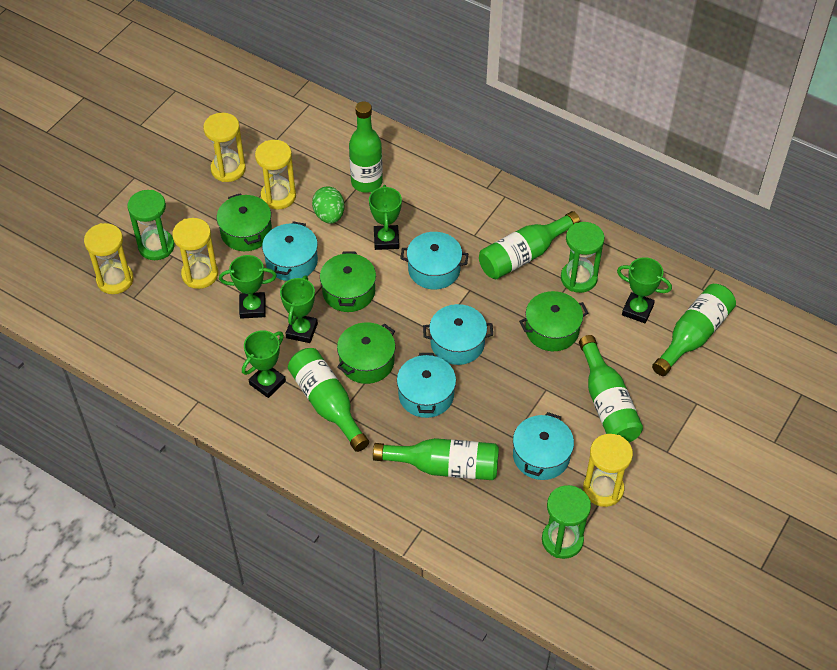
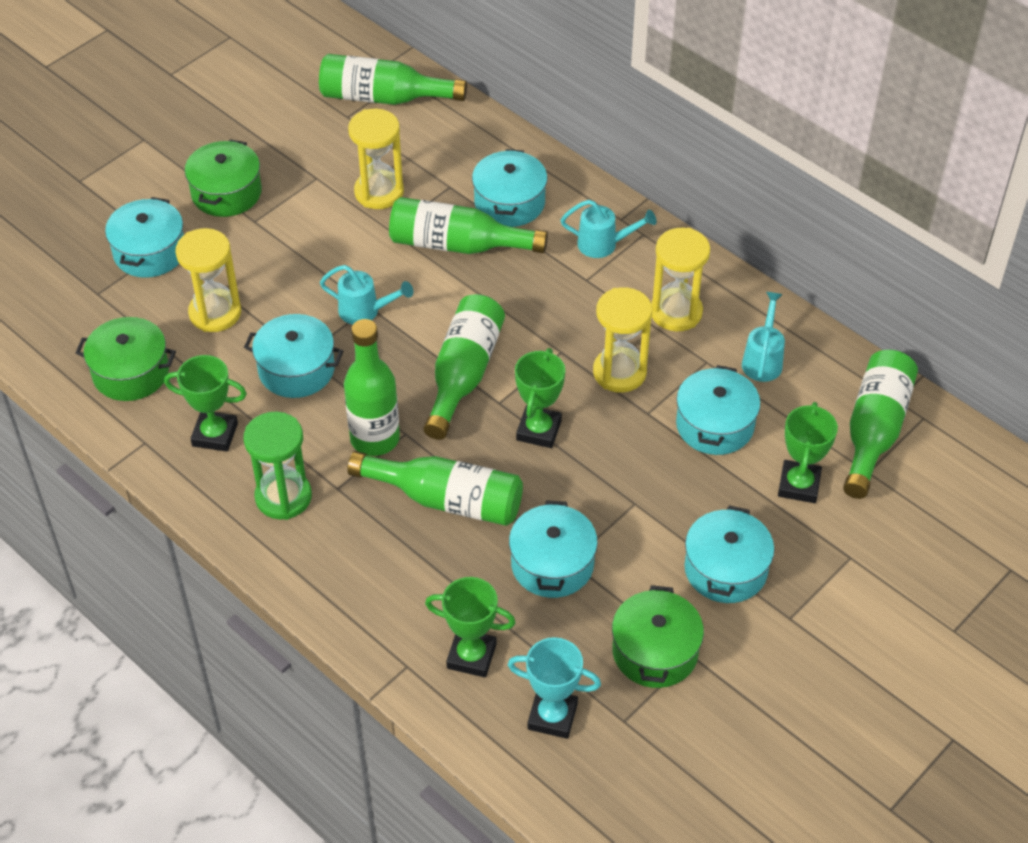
green egg: 1 -> 0
green hourglass: 3 -> 1
green pot: 4 -> 3
green trophy: 5 -> 4
turquoise pot: 5 -> 6
turquoise trophy: 0 -> 1
turquoise watering can: 0 -> 3
yellow hourglass: 5 -> 4

